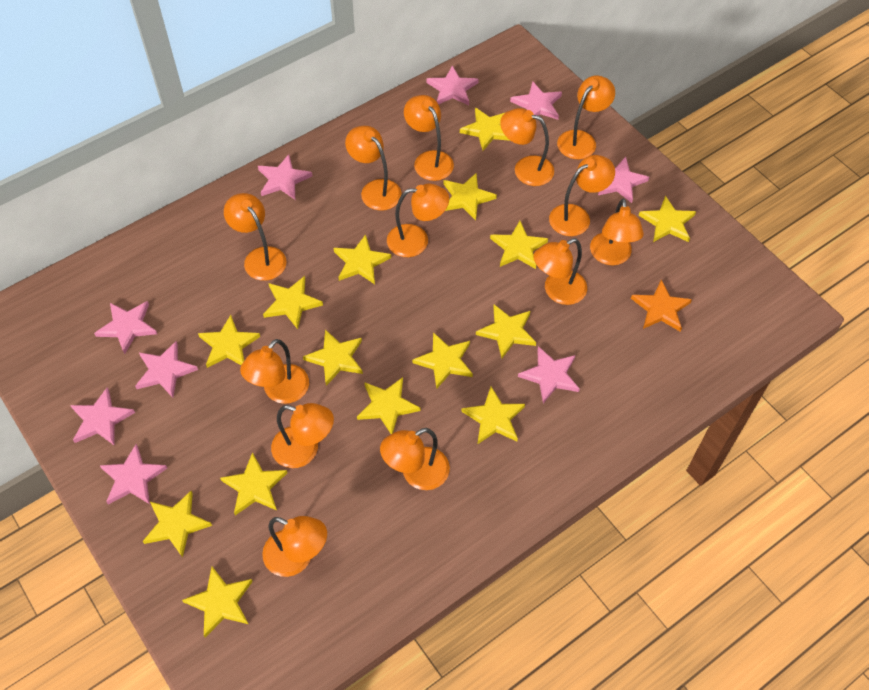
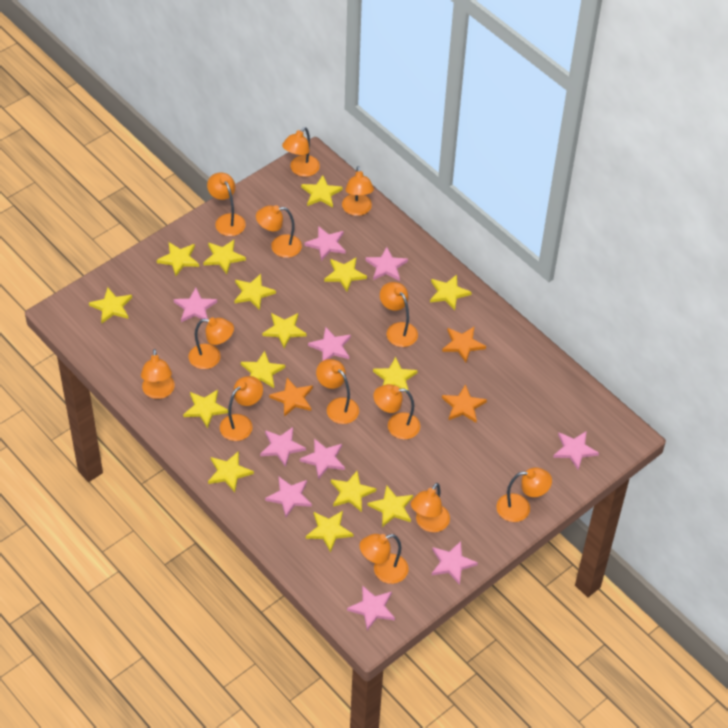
orange star: 1 -> 3
pink star: 9 -> 10

